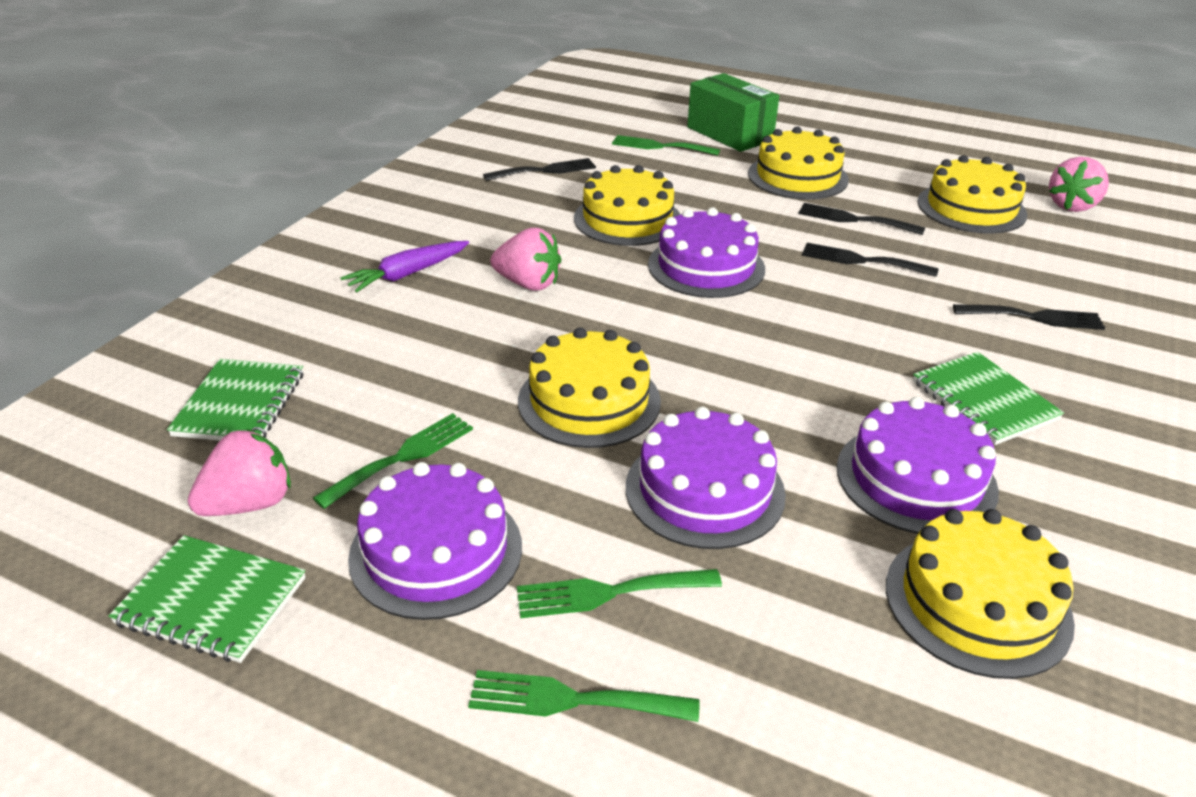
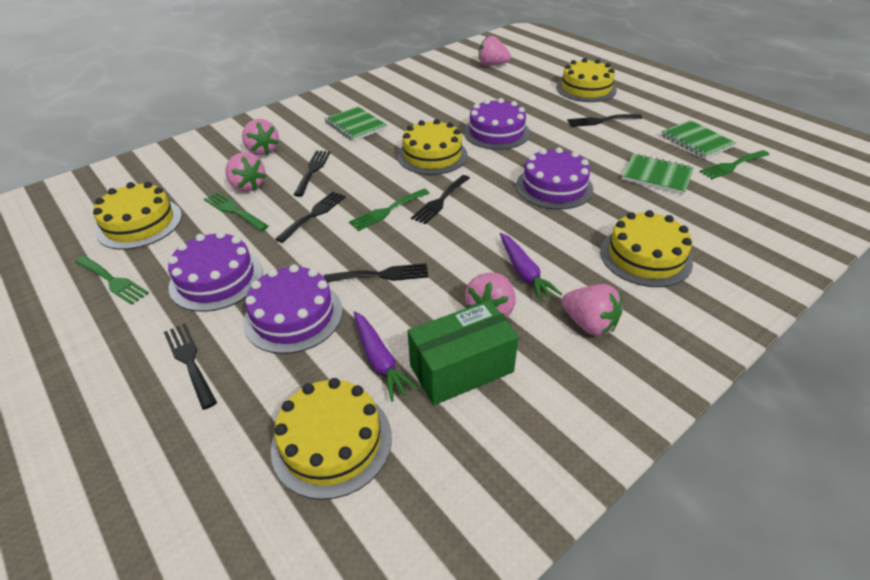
black fork: 4 -> 6
pink strawberry: 3 -> 5
purple carrot: 1 -> 2

